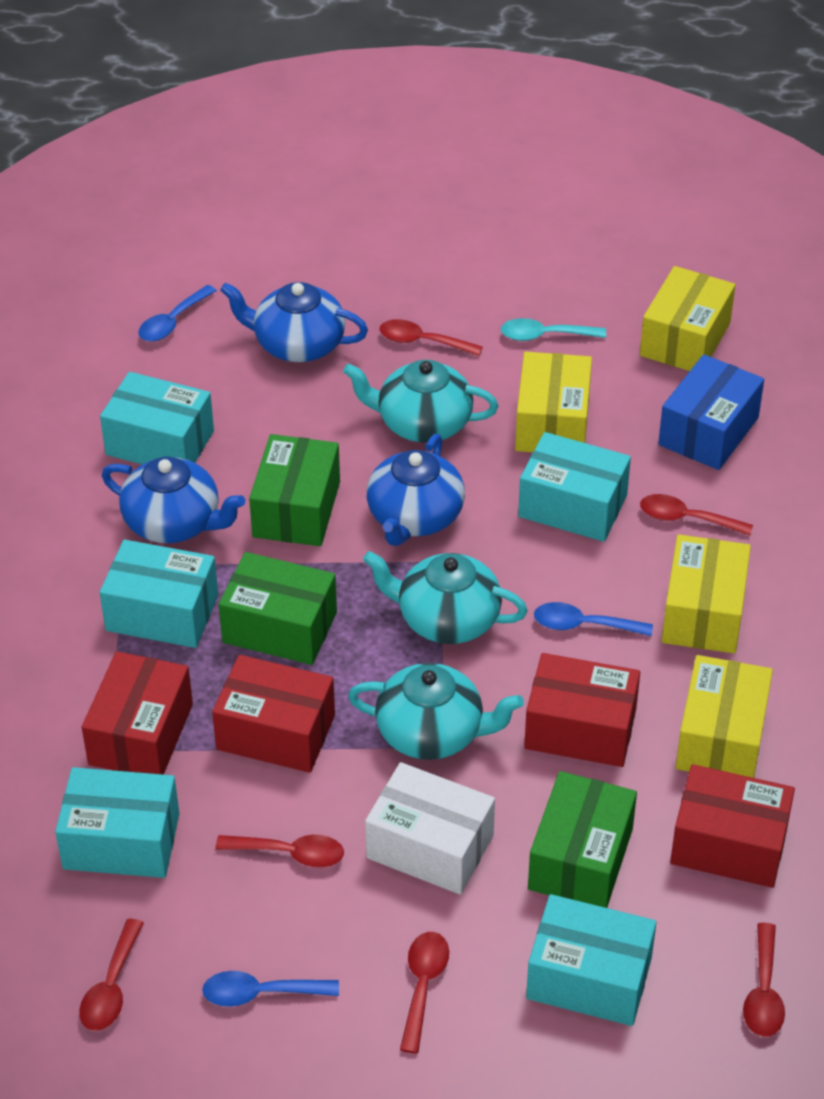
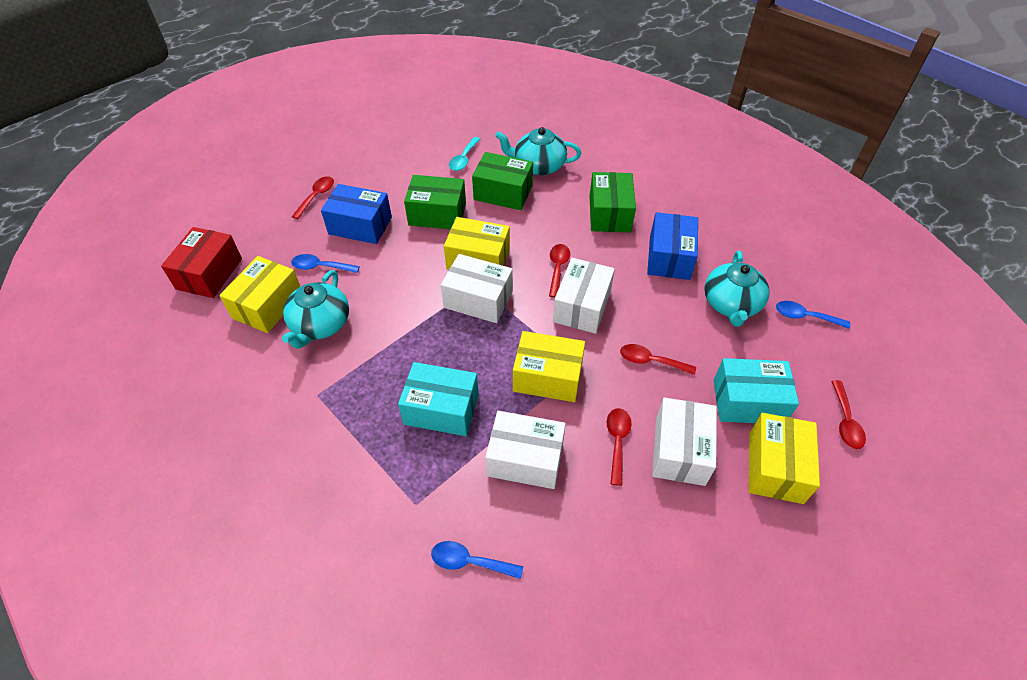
blue box: 1 -> 2
blue teapot: 3 -> 0
red box: 4 -> 1
red spoon: 6 -> 5
turquoise box: 5 -> 2
white box: 1 -> 4

